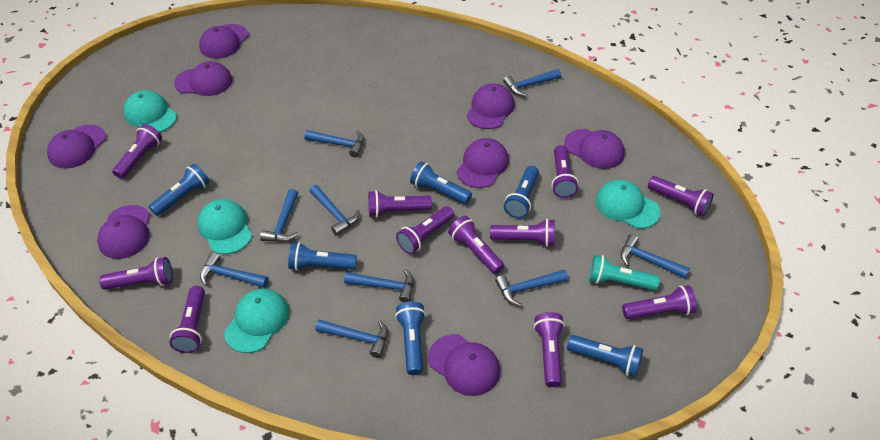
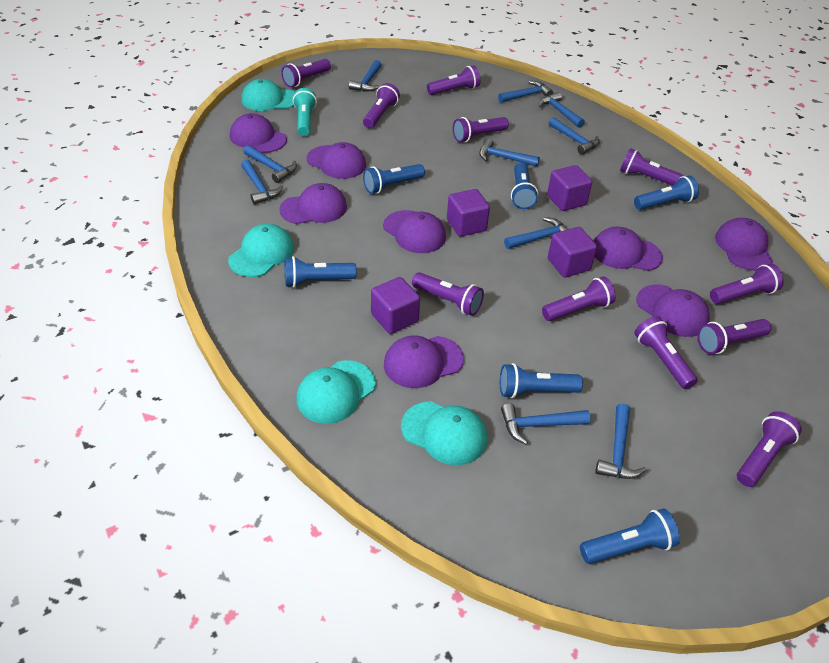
blue hammer: 9 -> 10
purple cube: 0 -> 4

